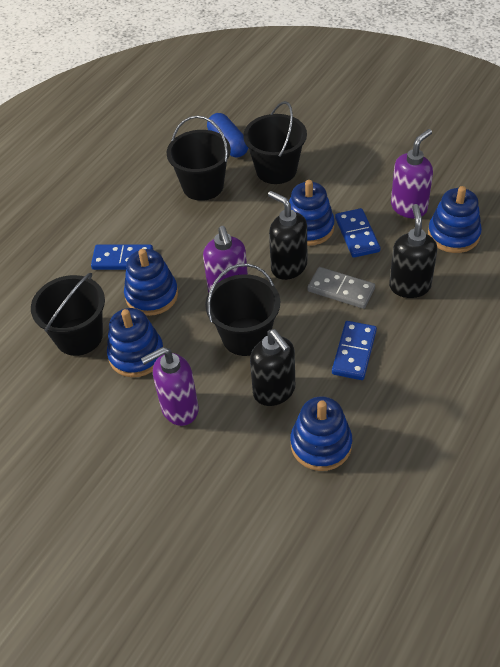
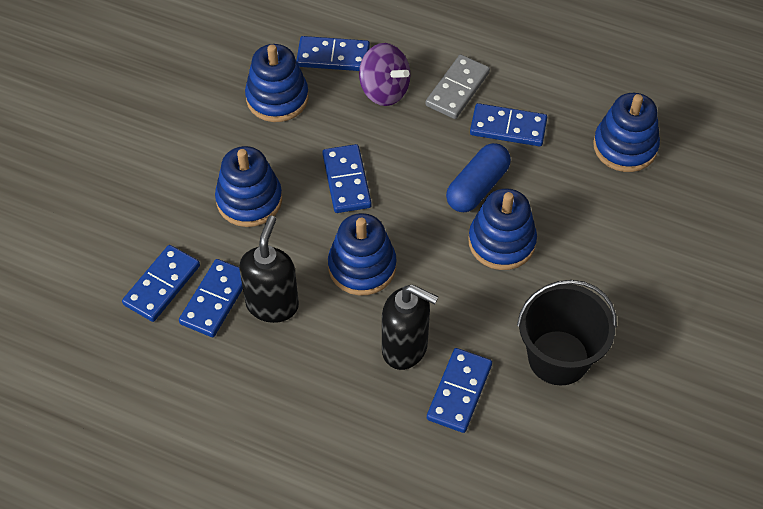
black bucket: 4 -> 1
black soap dispenser: 3 -> 2
blue domino: 3 -> 6
purple soap dispenser: 3 -> 0
purple spinning top: 0 -> 1

